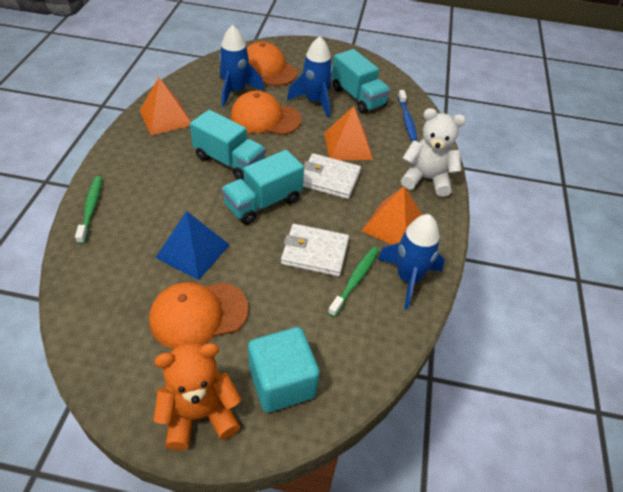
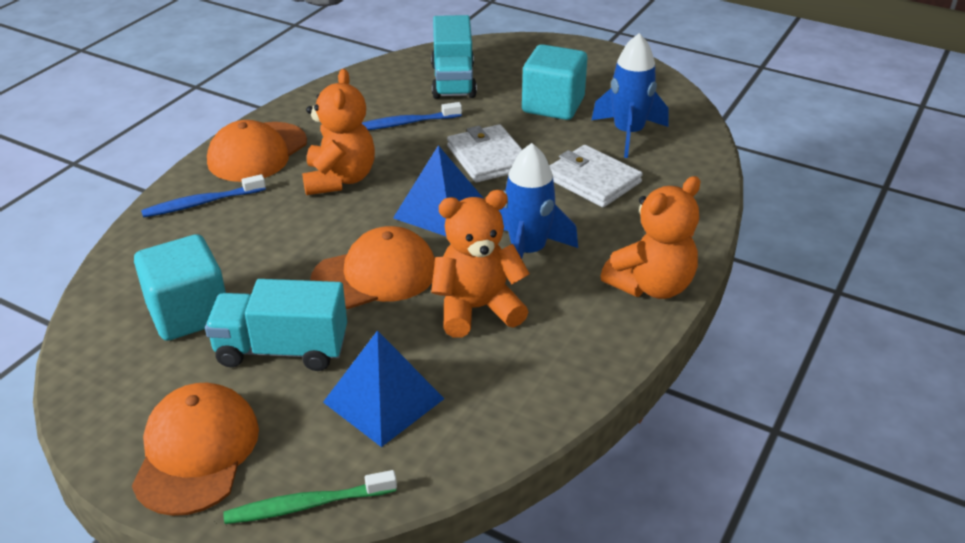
blue pyramid: 1 -> 2
blue rocket: 3 -> 2
blue toothbrush: 1 -> 2
green toothbrush: 2 -> 1
orange pyramid: 3 -> 0
orange teddy bear: 1 -> 3
turquoise cube: 1 -> 2
turquoise truck: 3 -> 2
white teddy bear: 1 -> 0

